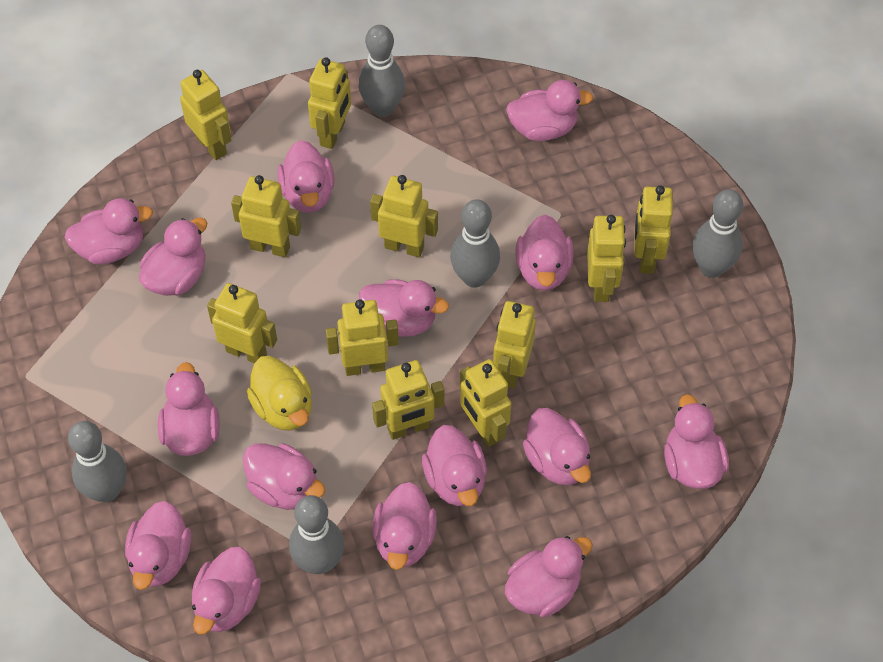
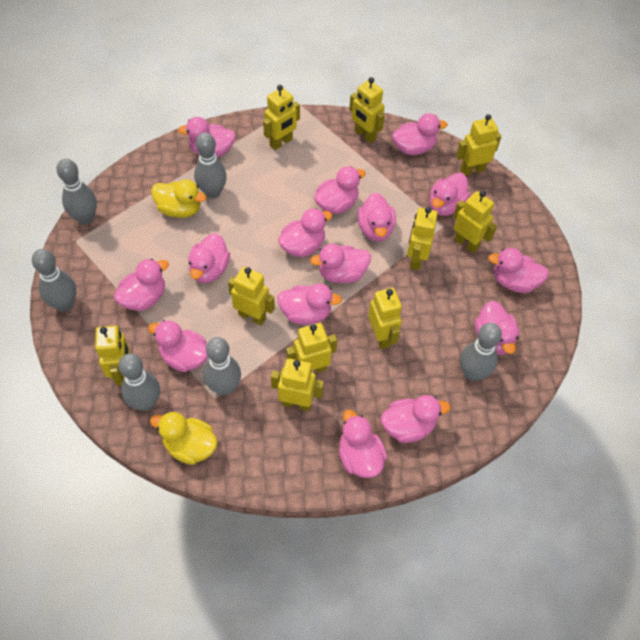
grey bowling pin: 5 -> 6
yellow duck: 1 -> 2
yellow robot: 11 -> 10

